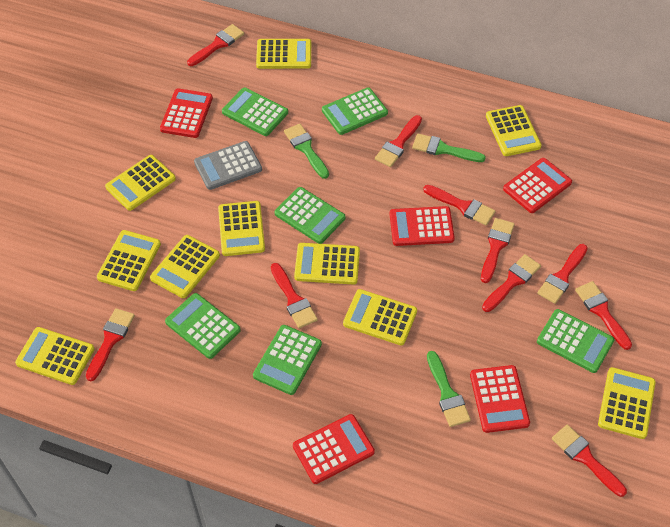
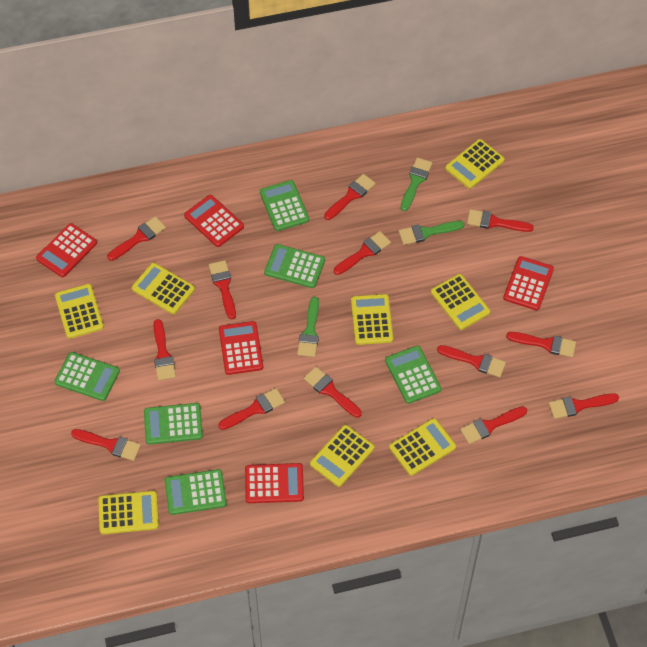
grey calculator: 1 -> 0
red brush: 10 -> 13
yellow calculator: 10 -> 8

